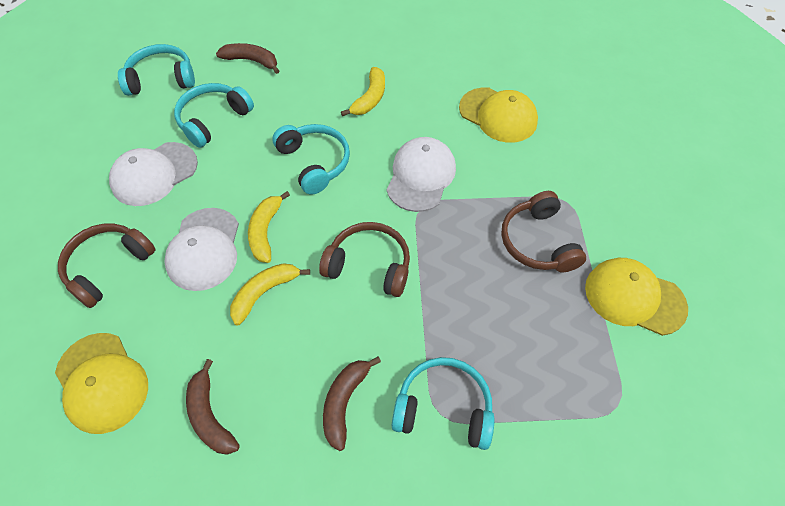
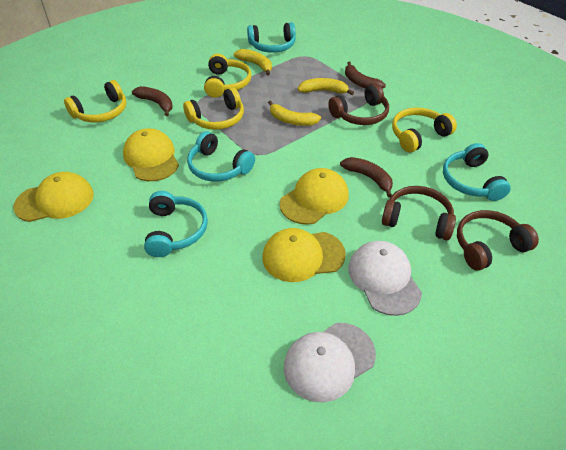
white cap: 3 -> 2
yellow cap: 3 -> 4
yellow headphones: 0 -> 4

